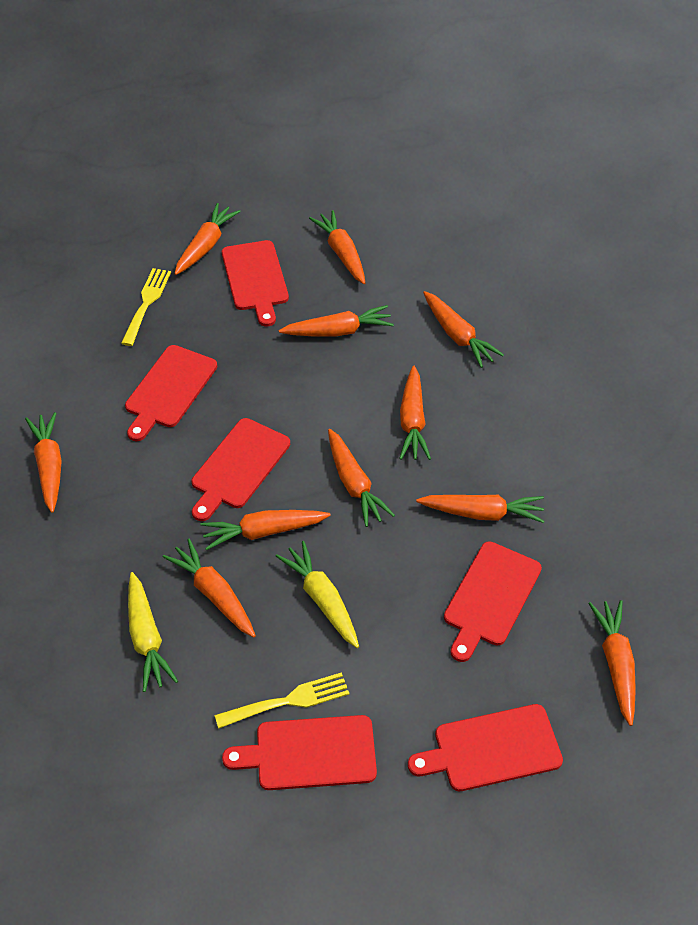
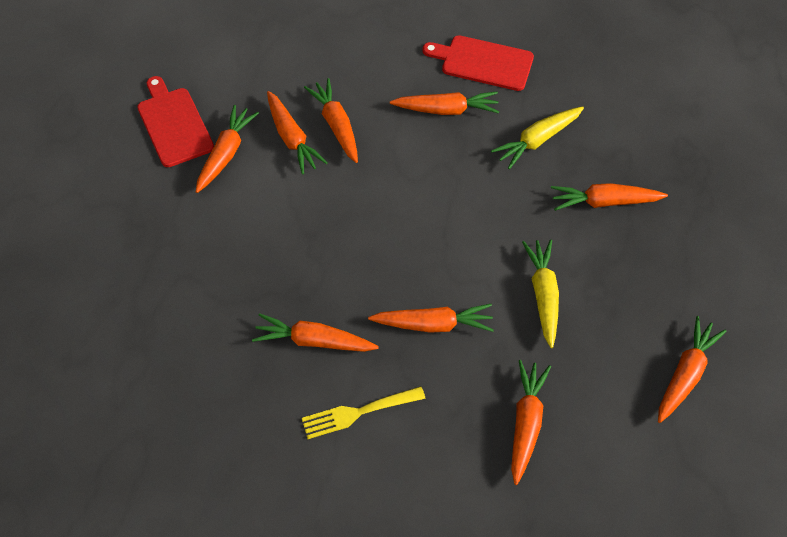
orange carrot: 11 -> 9
red cutting board: 6 -> 2
yellow fork: 2 -> 1

